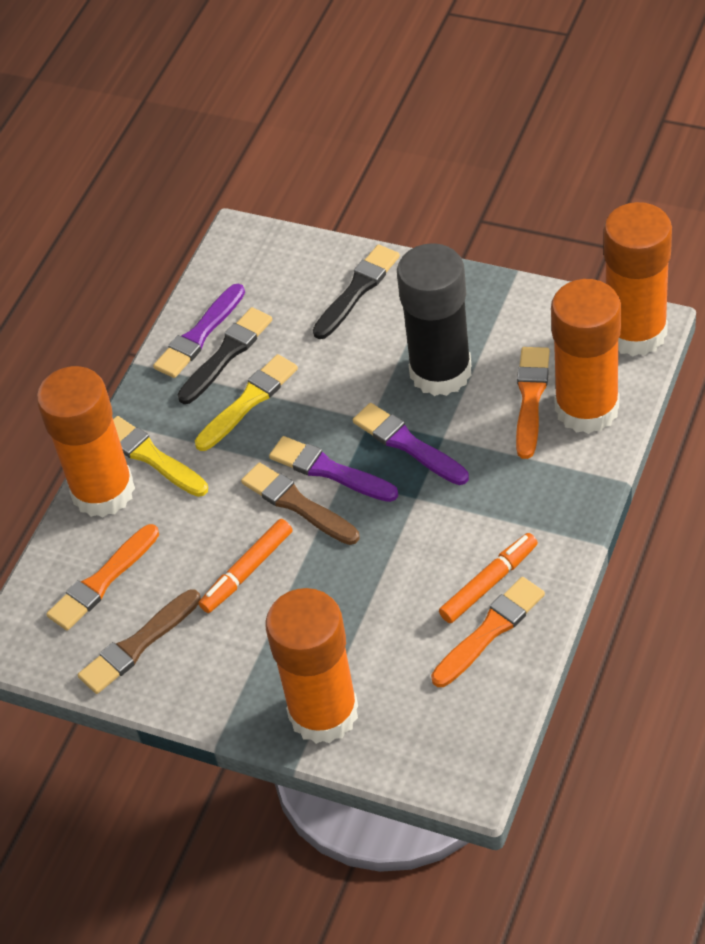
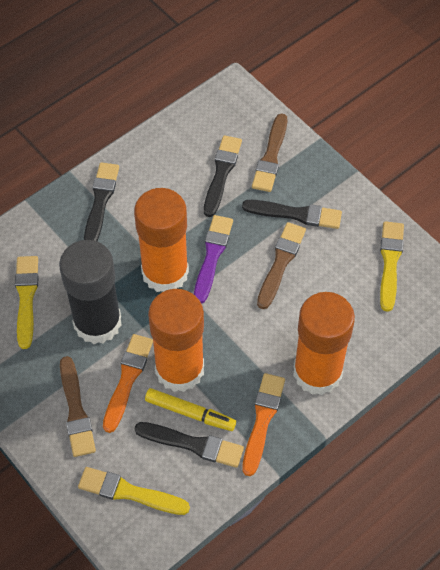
black brush: 2 -> 4
brown brush: 2 -> 3
orange brush: 3 -> 2
orange glue stick: 4 -> 3
orange marker: 2 -> 0
purple brush: 3 -> 1
yellow brush: 2 -> 3
yellow marker: 0 -> 1

